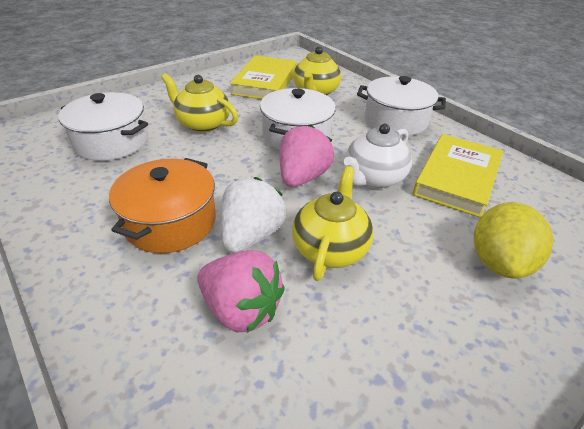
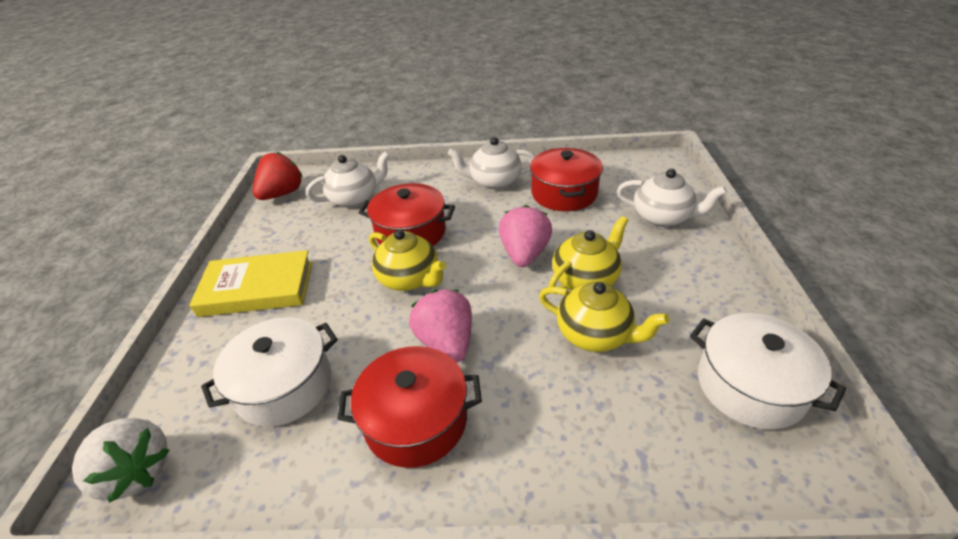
orange pot: 1 -> 0
red pot: 0 -> 3
red strawberry: 0 -> 1
white pot: 3 -> 2
white teapot: 1 -> 3
yellow book: 2 -> 1
yellow lemon: 1 -> 0

